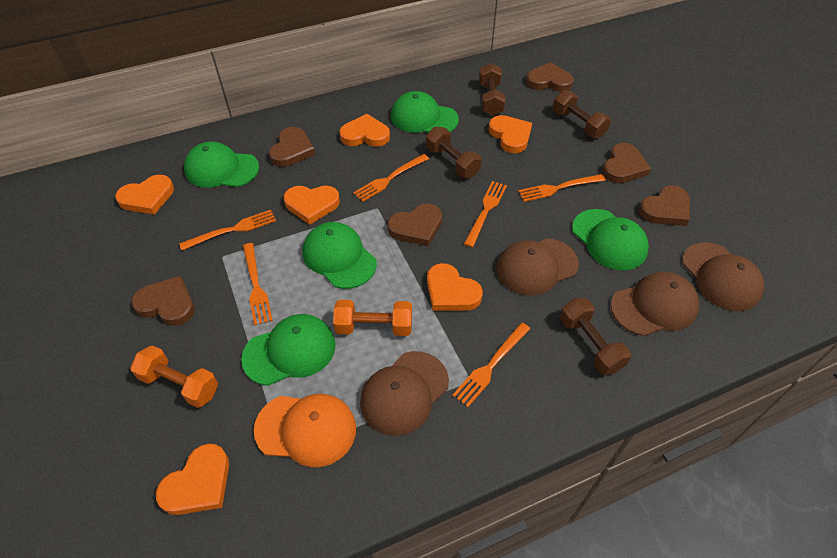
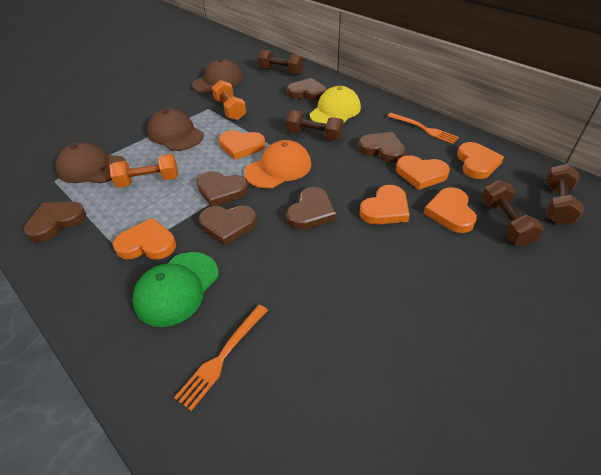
brown cap: 4 -> 3
green cap: 5 -> 1
orange fork: 6 -> 2
yellow cap: 0 -> 1

